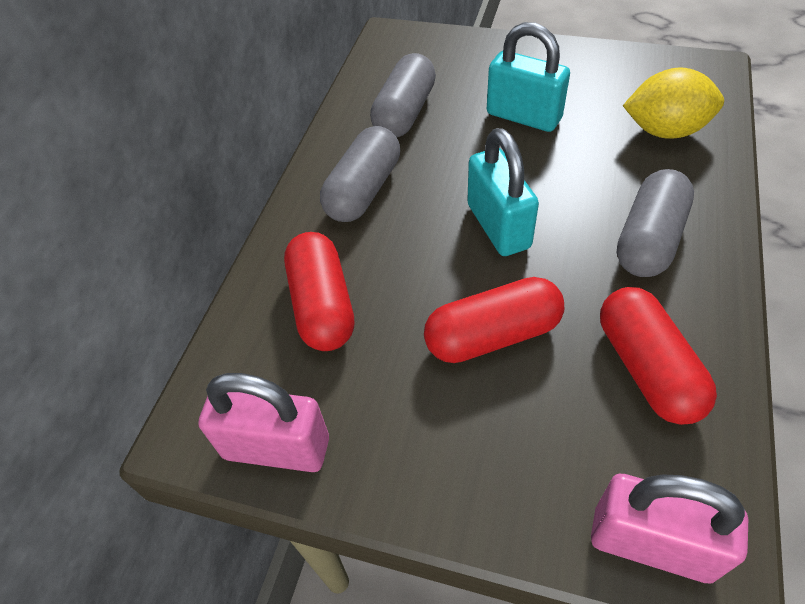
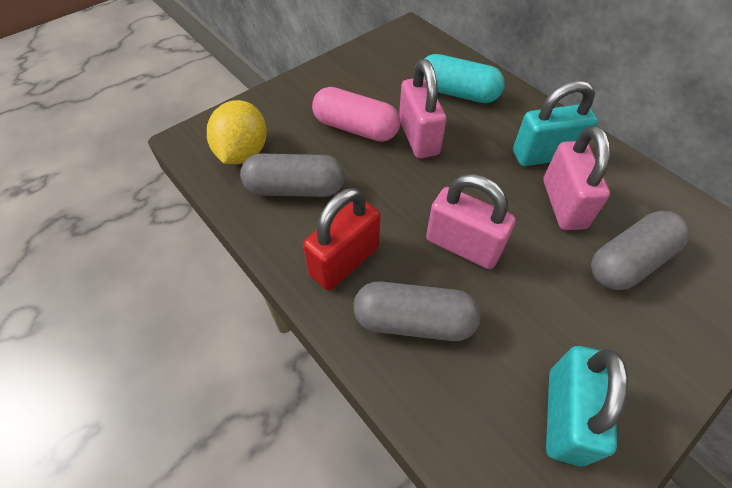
pink capsule: 0 -> 1
pink padlock: 2 -> 3
red capsule: 3 -> 0
red padlock: 0 -> 1
turquoise capsule: 0 -> 1

